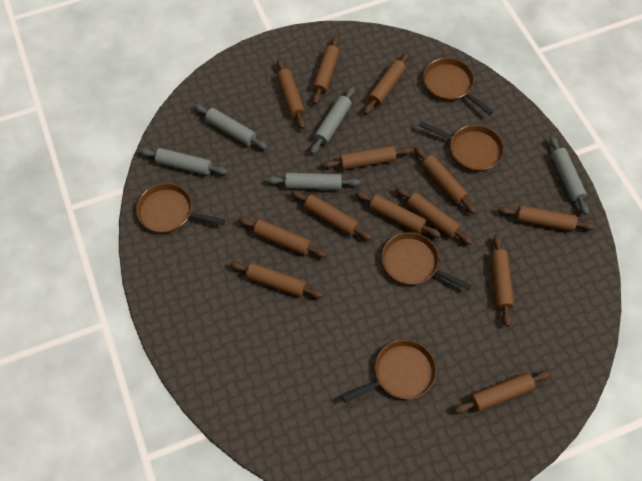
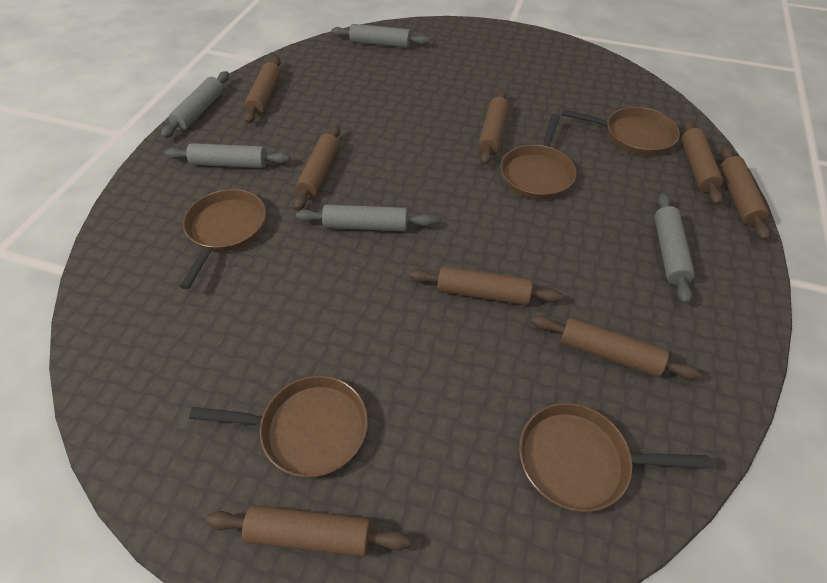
brown rolling pin: 13 -> 8

